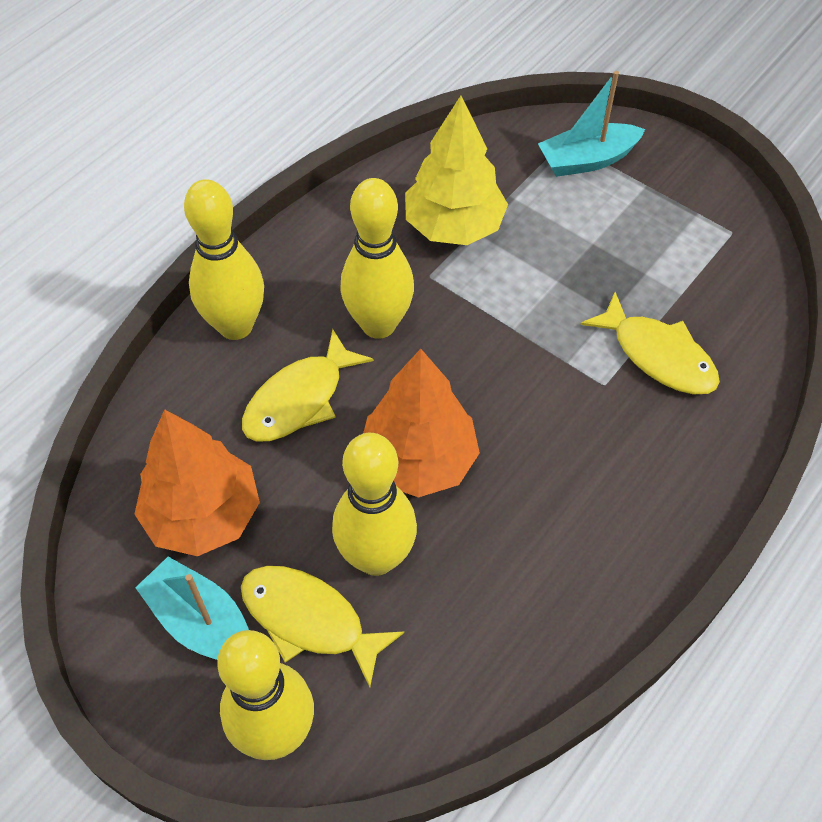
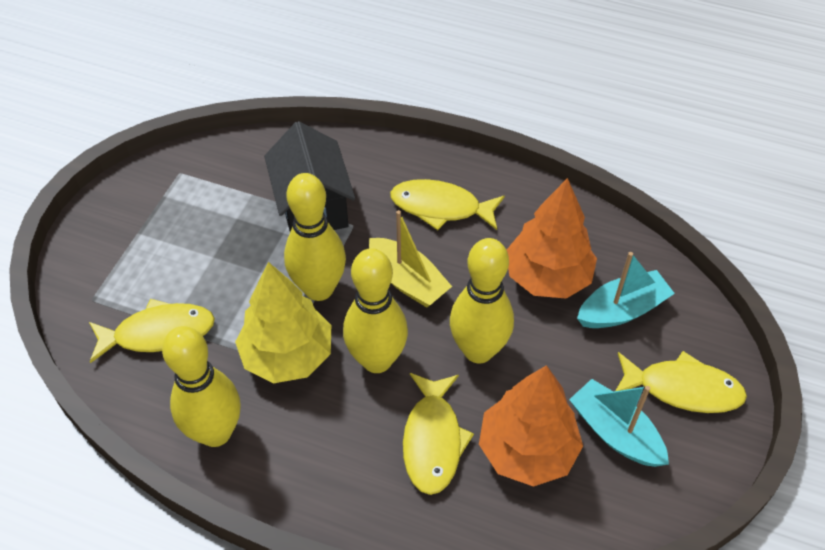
black house: 0 -> 1
yellow boat: 0 -> 1
yellow fish: 3 -> 4

